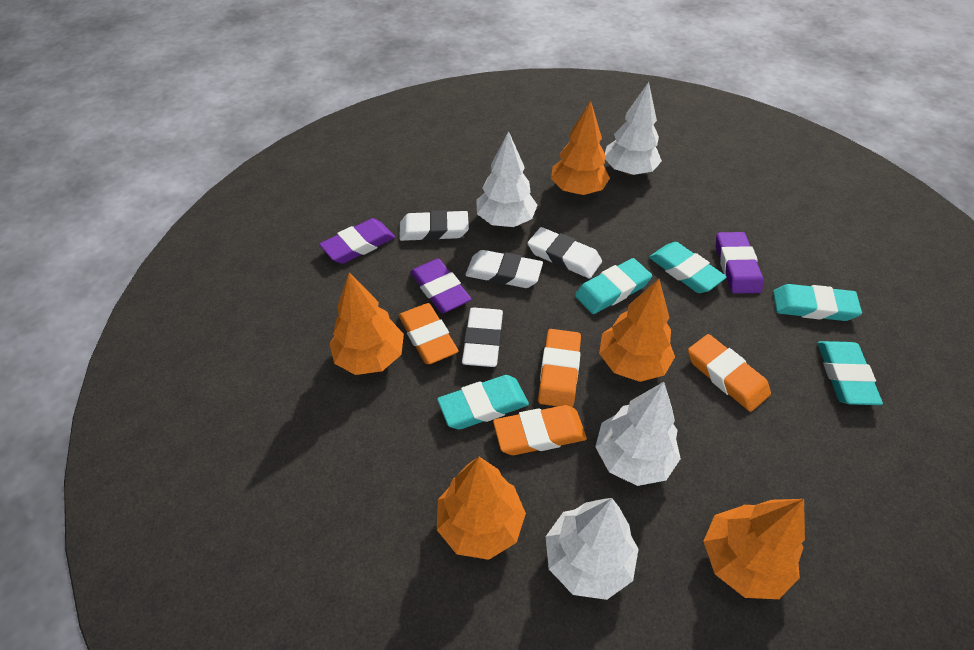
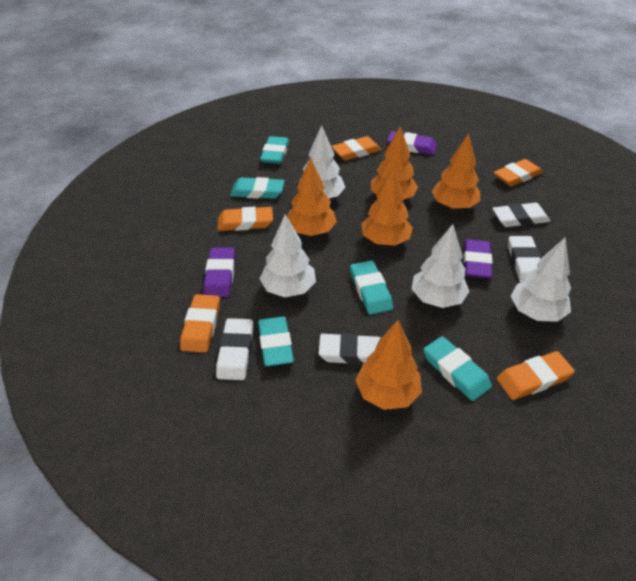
orange eraser: 4 -> 5

